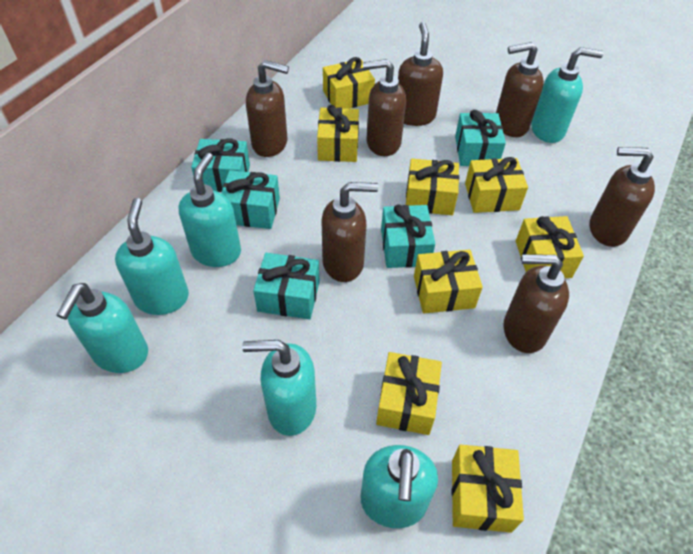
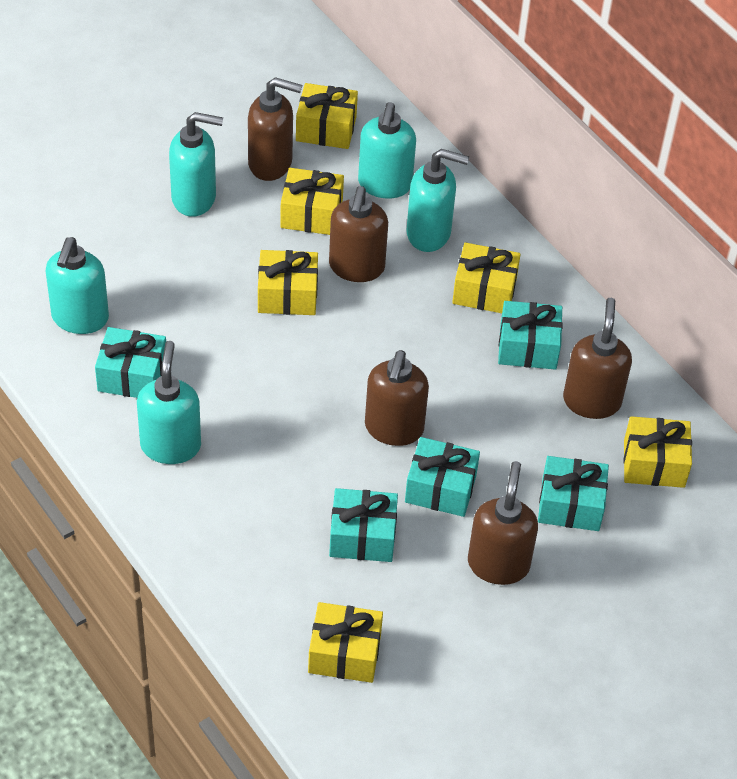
brown soap dispenser: 7 -> 5
turquoise soap dispenser: 6 -> 5
yellow gift: 8 -> 6

